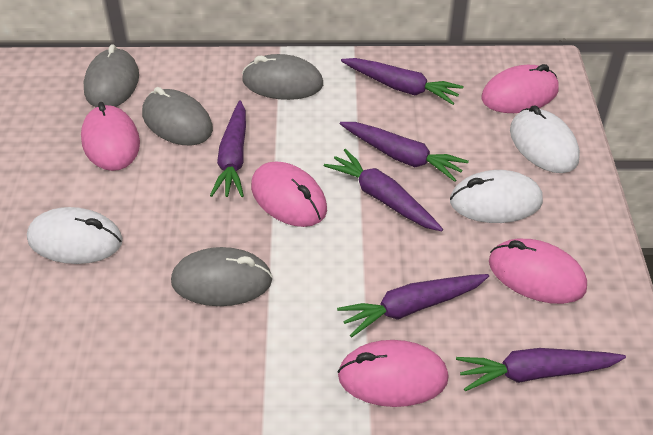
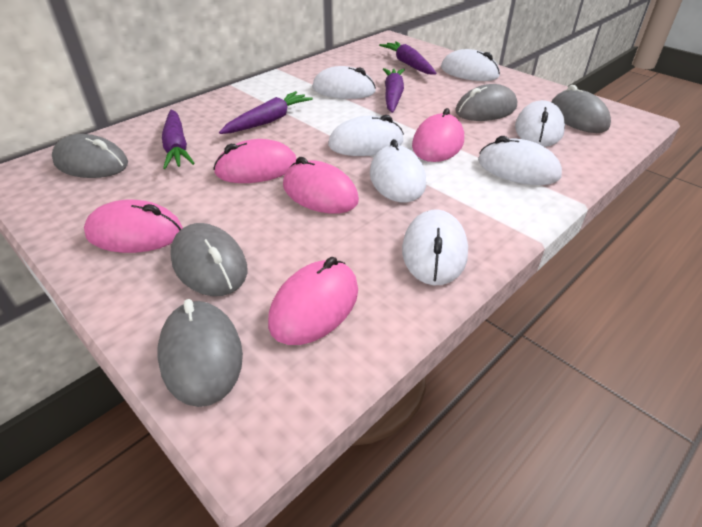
grey mouse: 4 -> 5
purple carrot: 6 -> 4
white mouse: 3 -> 7

